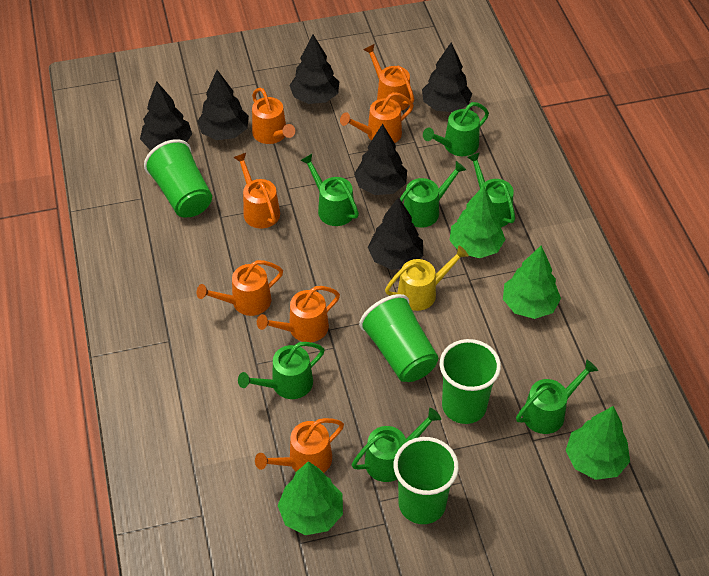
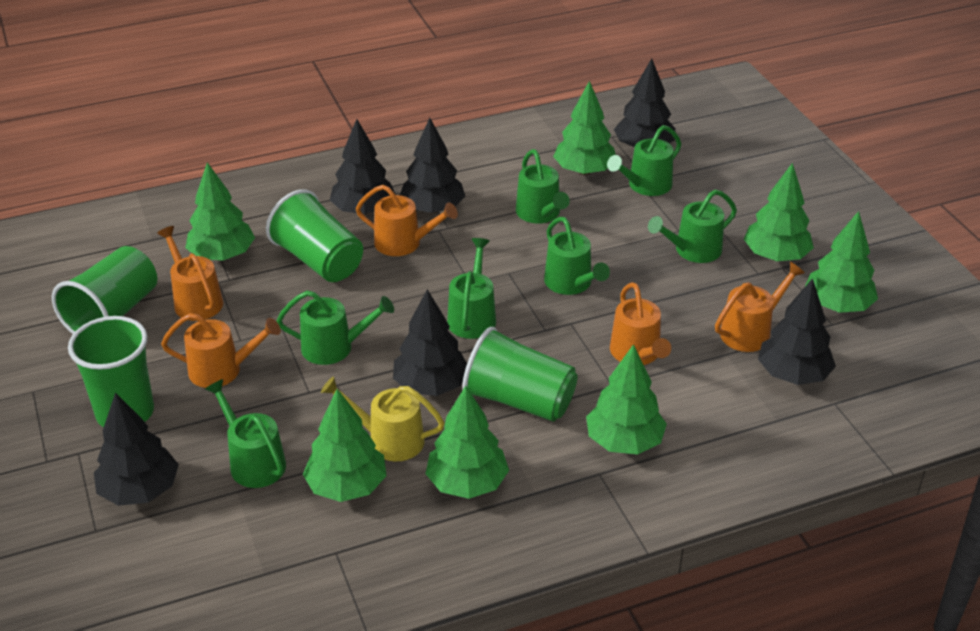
green tree: 4 -> 7
orange watering can: 7 -> 5

